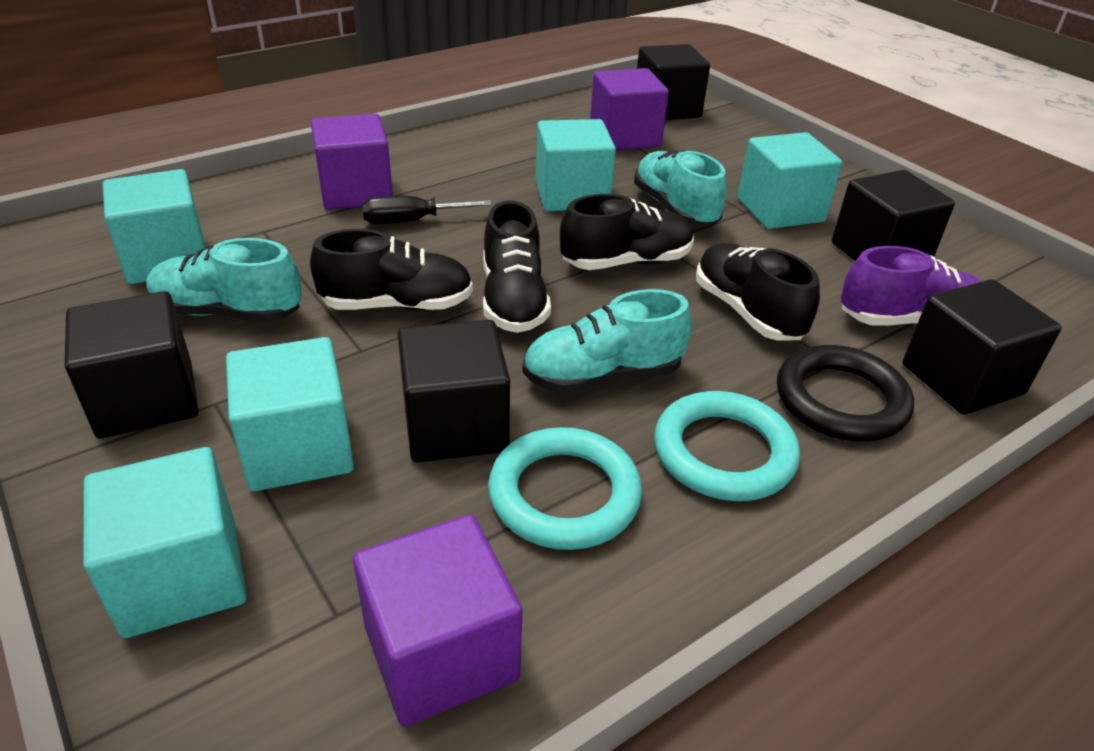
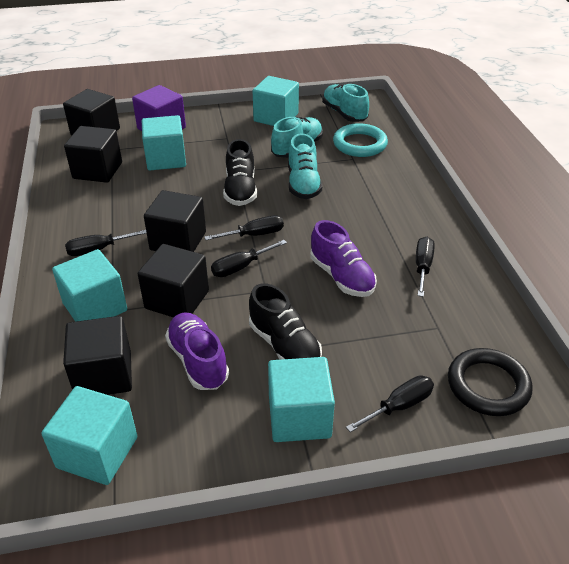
black screwdriver: 1 -> 5
black shoe: 4 -> 2
purple cube: 3 -> 1
purple shoe: 1 -> 2
turquoise ring: 2 -> 1

